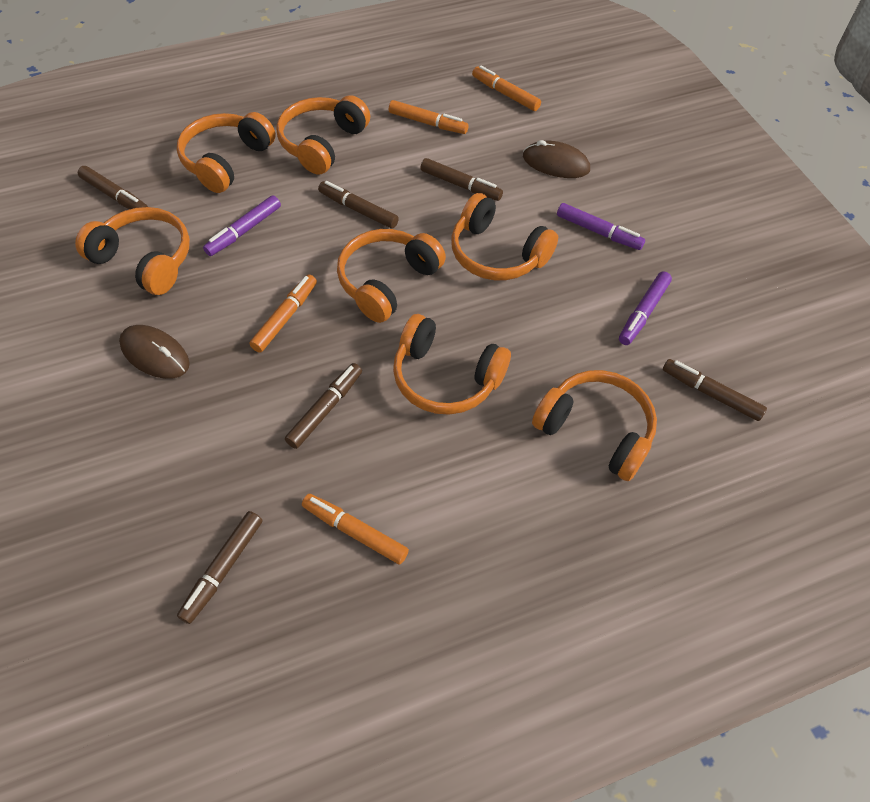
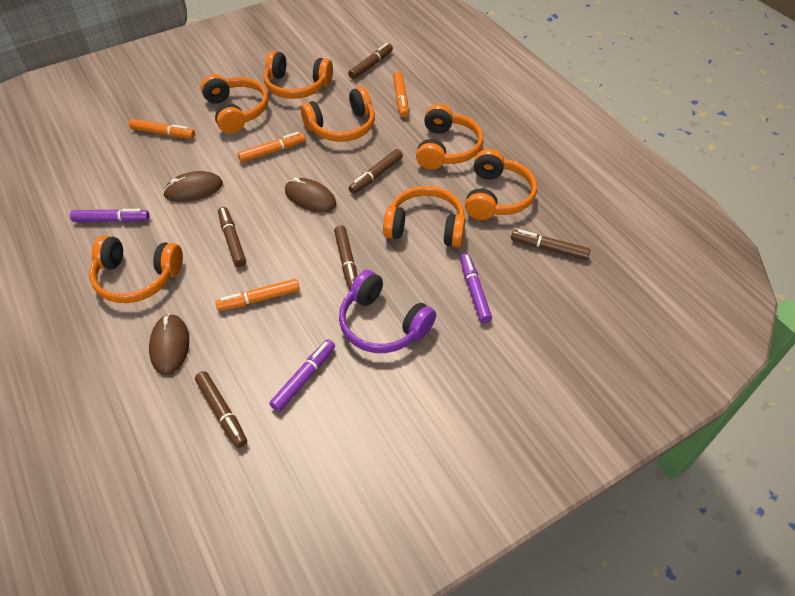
brown mouse: 2 -> 3
purple headphones: 0 -> 1

